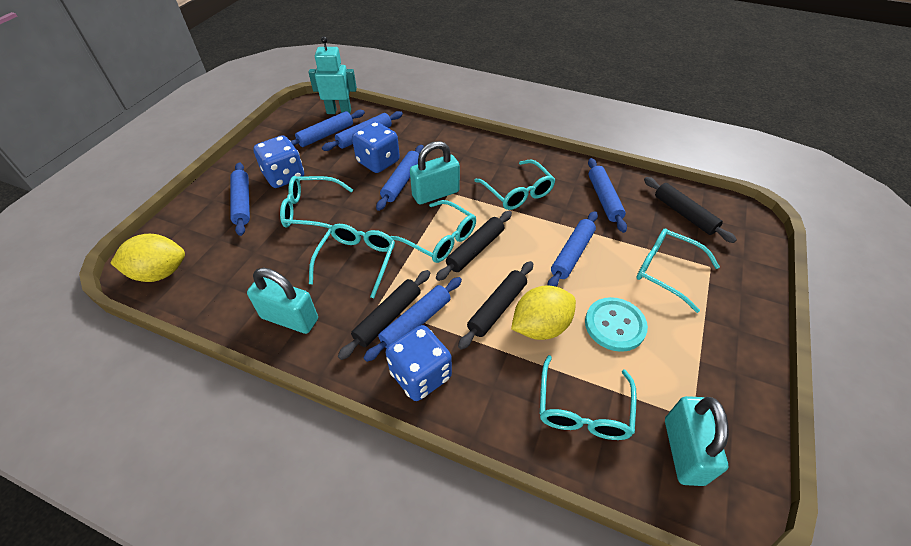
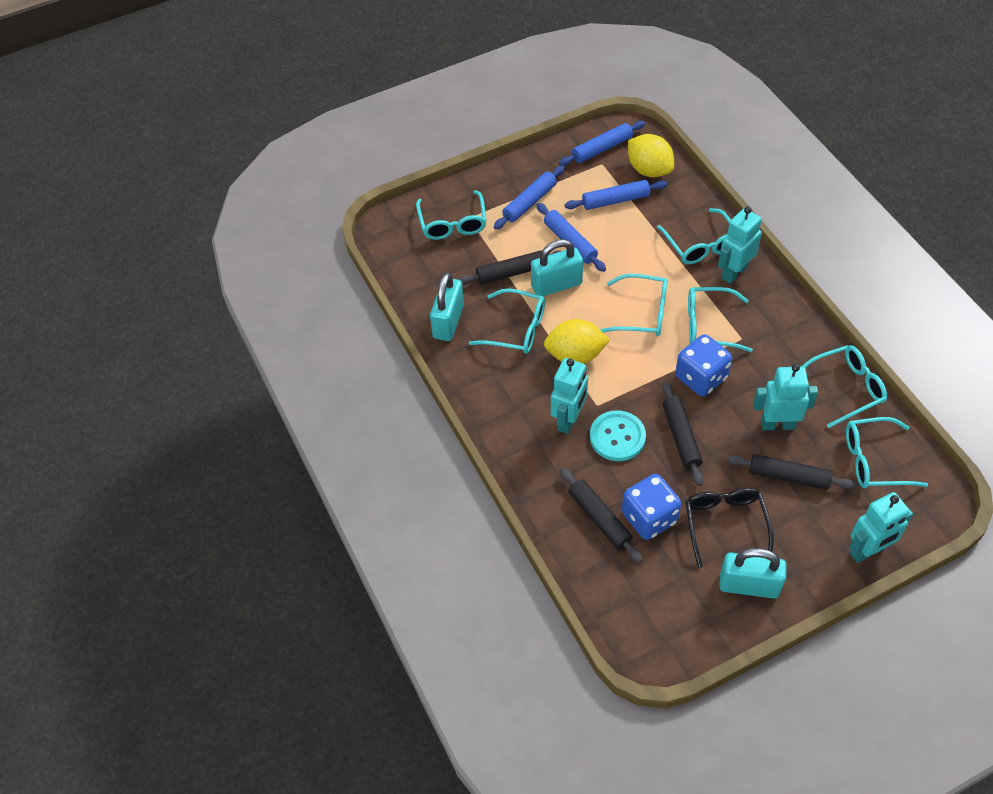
black glasses: 0 -> 1
blue dice: 3 -> 2
blue rolling pin: 7 -> 4
turquoise glasses: 6 -> 7
turquoise robot: 1 -> 4

